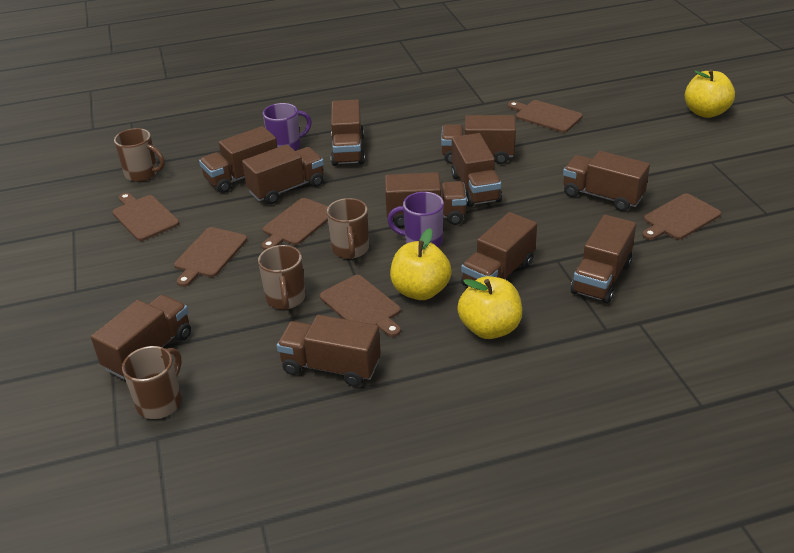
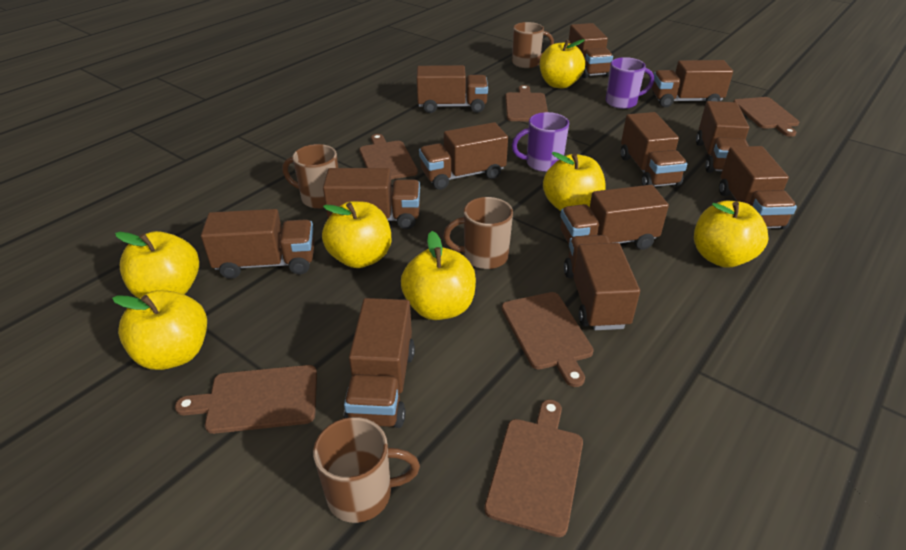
brown truck: 11 -> 12
yellow apple: 3 -> 7

